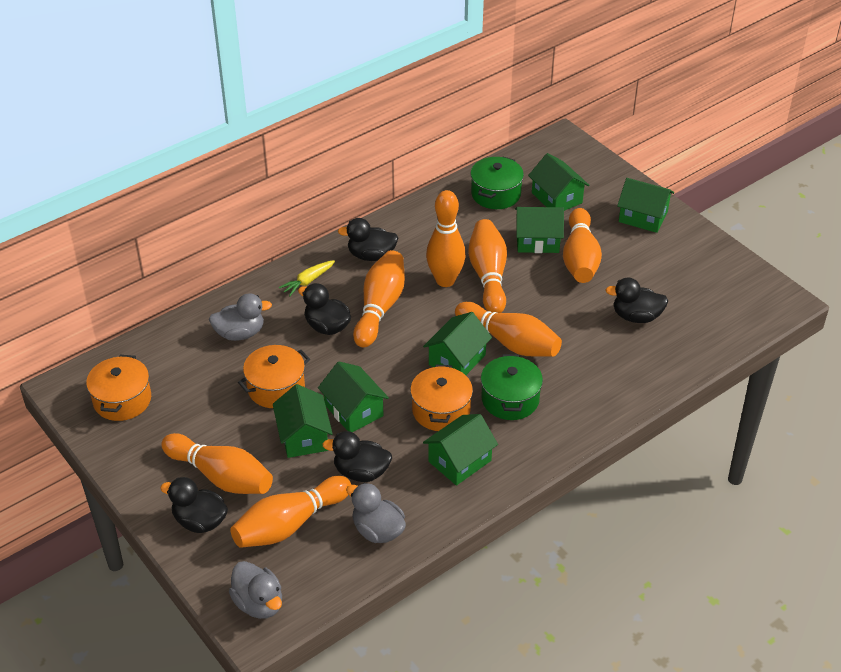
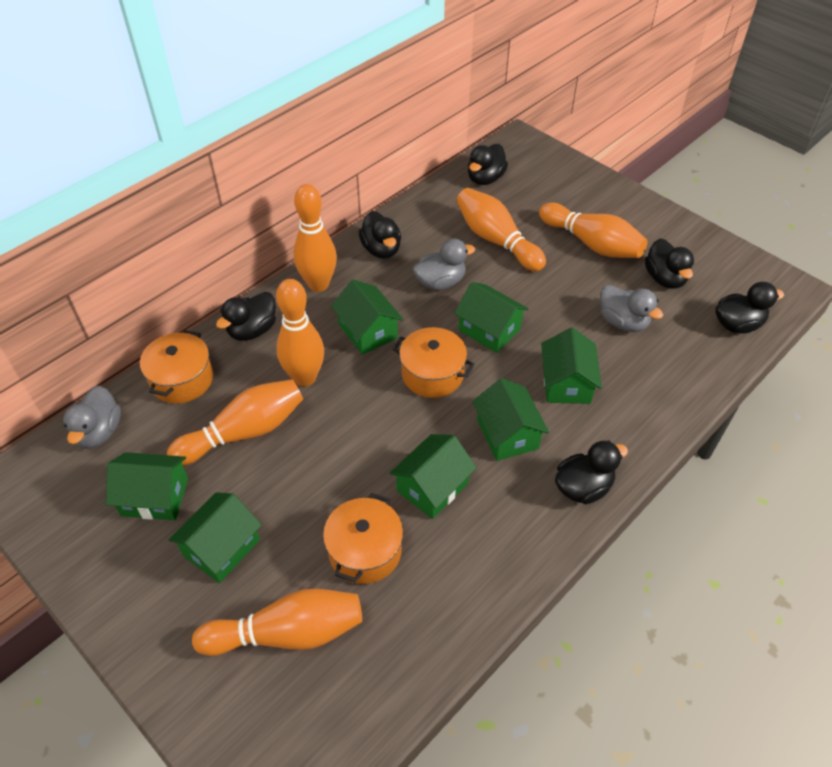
black duck: 5 -> 6
green pot: 2 -> 0
orange bowling pin: 7 -> 6
yellow carrot: 1 -> 0

